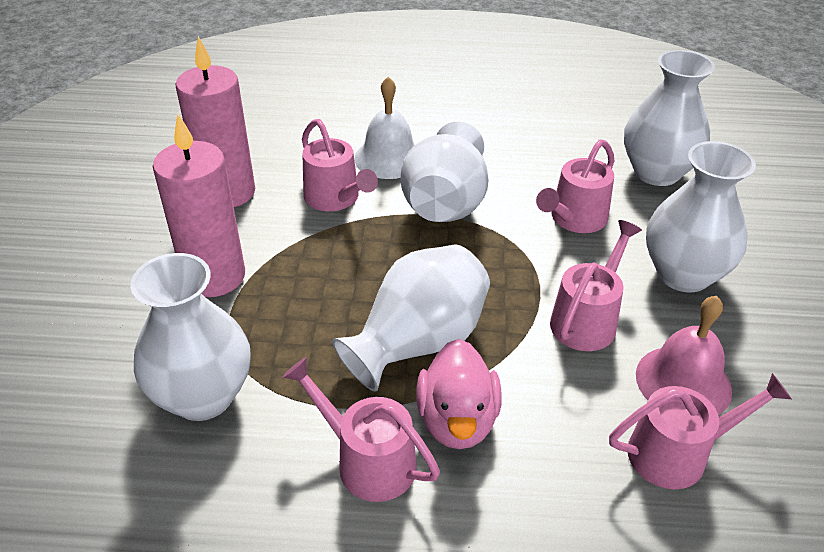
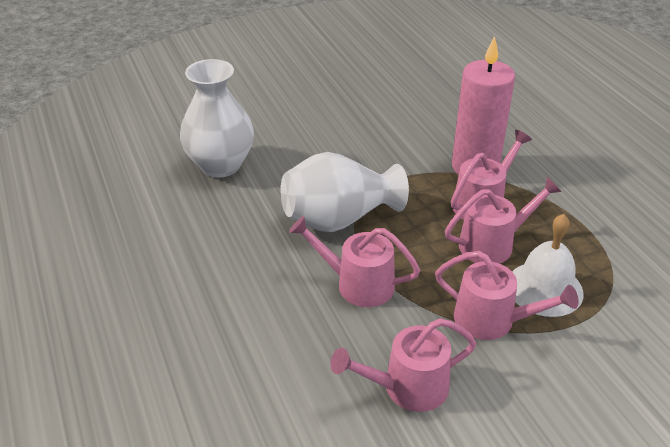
pink bell: 1 -> 0
pink candle: 2 -> 1
pink duck: 1 -> 0
white vase: 5 -> 2

